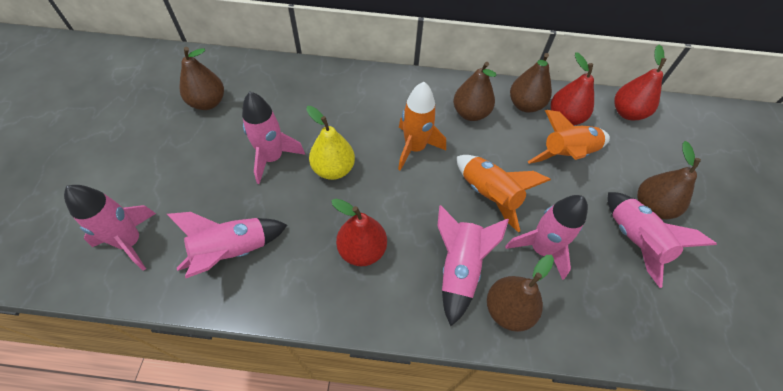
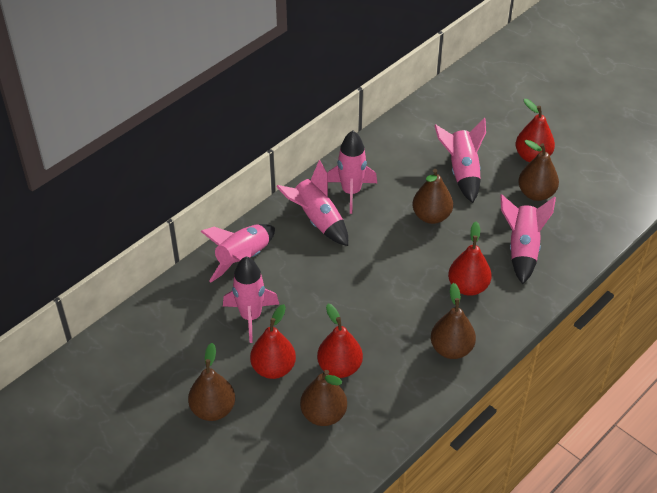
orange rocket: 3 -> 0
red pear: 3 -> 4
yellow pear: 1 -> 0

